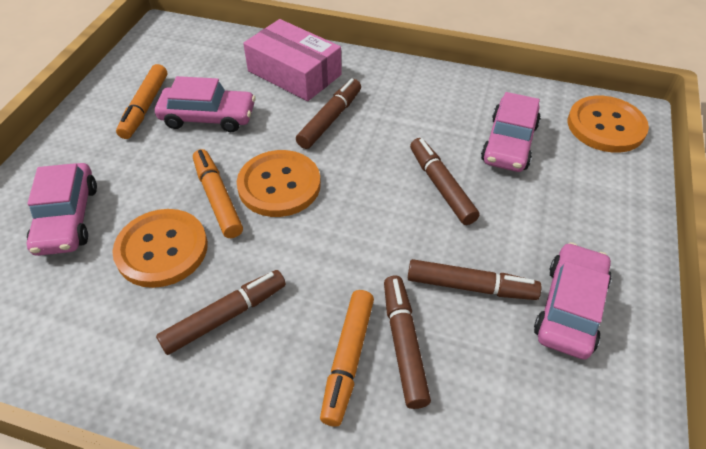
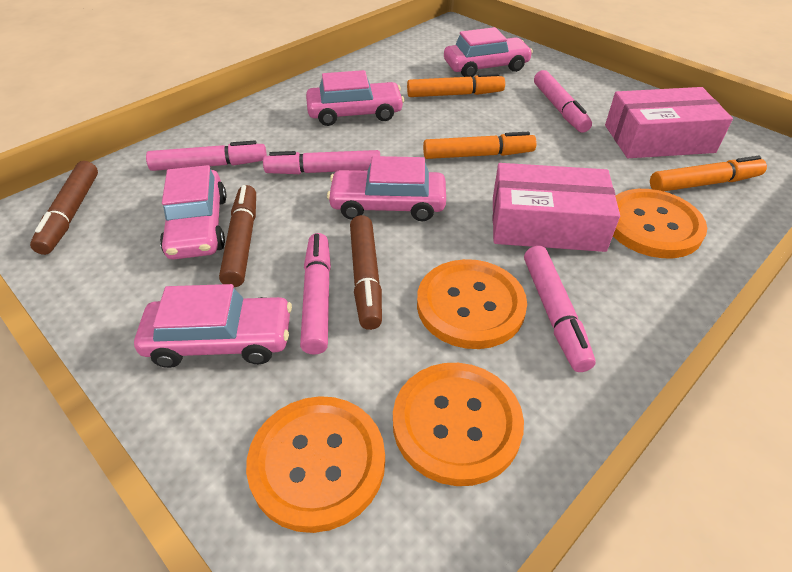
brown marker: 5 -> 3
orange button: 3 -> 4
pink box: 1 -> 2
pink car: 4 -> 5
pink marker: 0 -> 5

